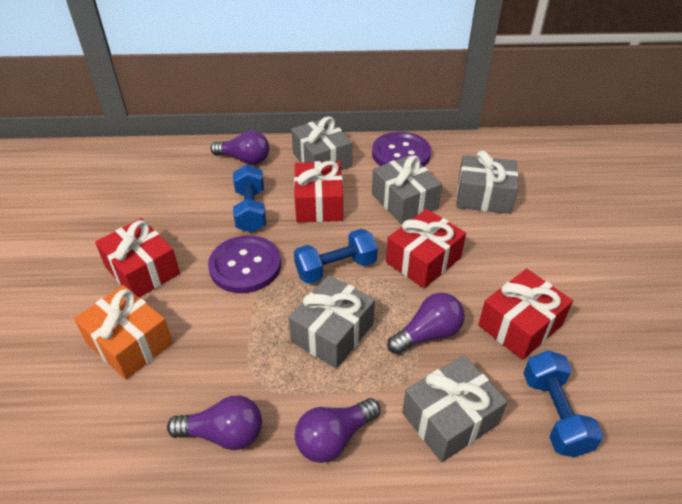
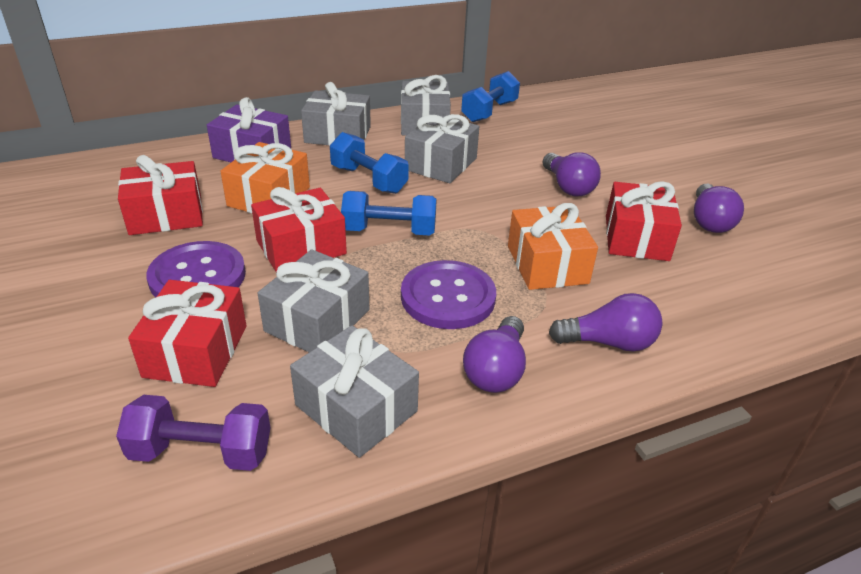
orange gift: 1 -> 2
purple dumbbell: 0 -> 1
purple gift: 0 -> 1

